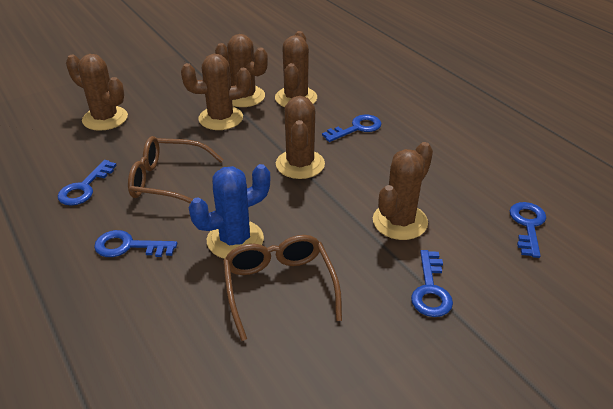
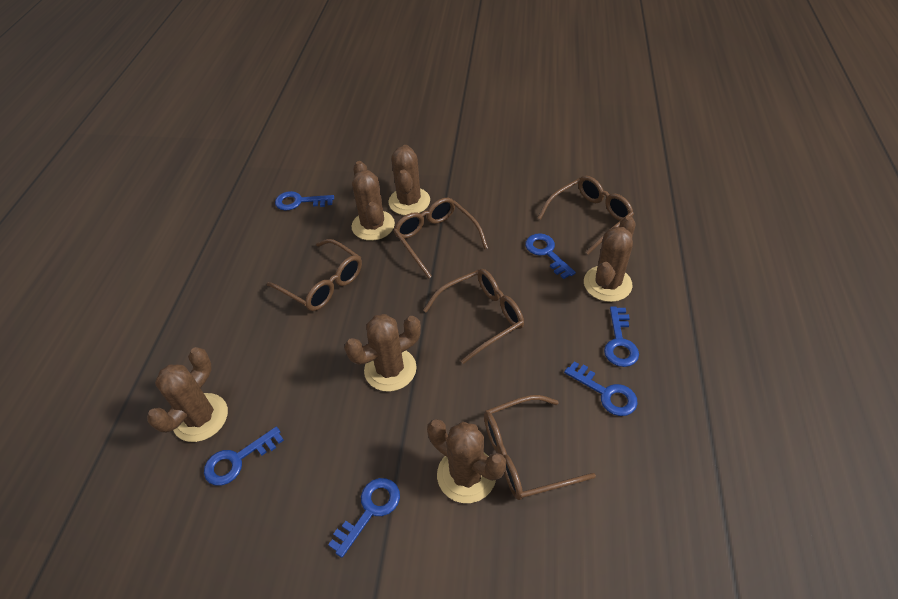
blue cactus: 1 -> 0
blue key: 5 -> 6
brown glasses: 2 -> 5

